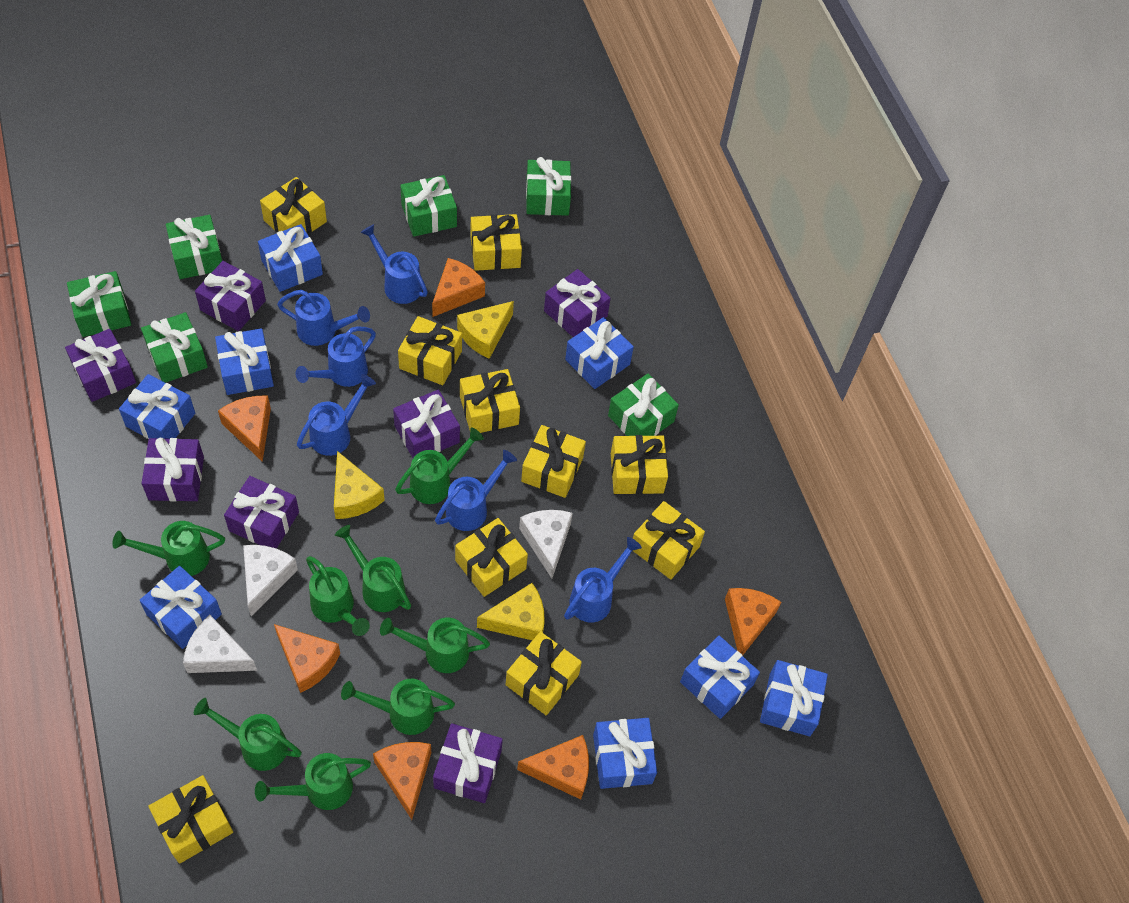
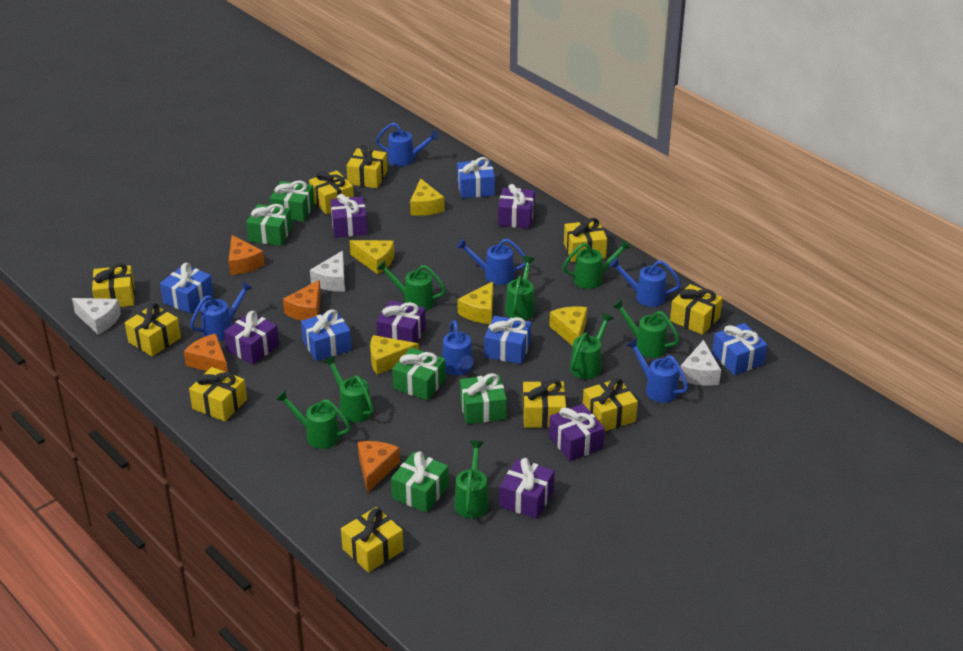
blue gift: 8 -> 5
green gift: 6 -> 5
orange cheese: 6 -> 4
purple gift: 7 -> 6
yellow cheese: 3 -> 5

